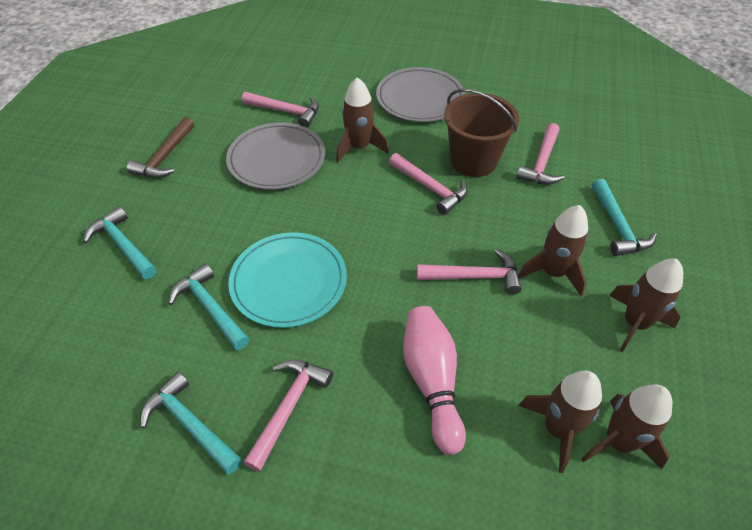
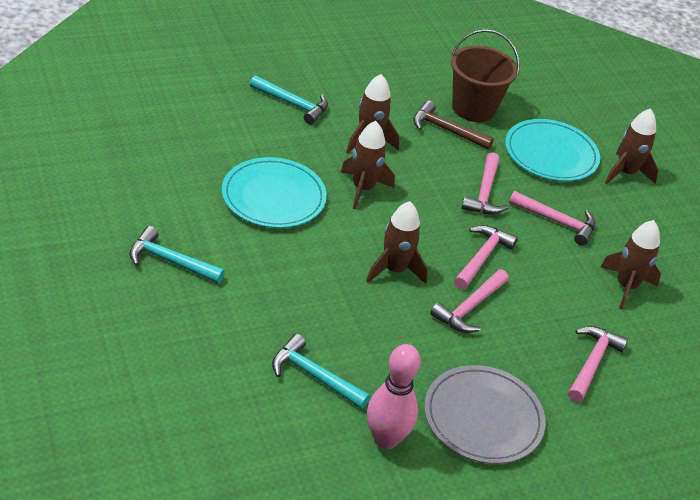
grey plate: 2 -> 1
turquoise hammer: 4 -> 3
turquoise plate: 1 -> 2

